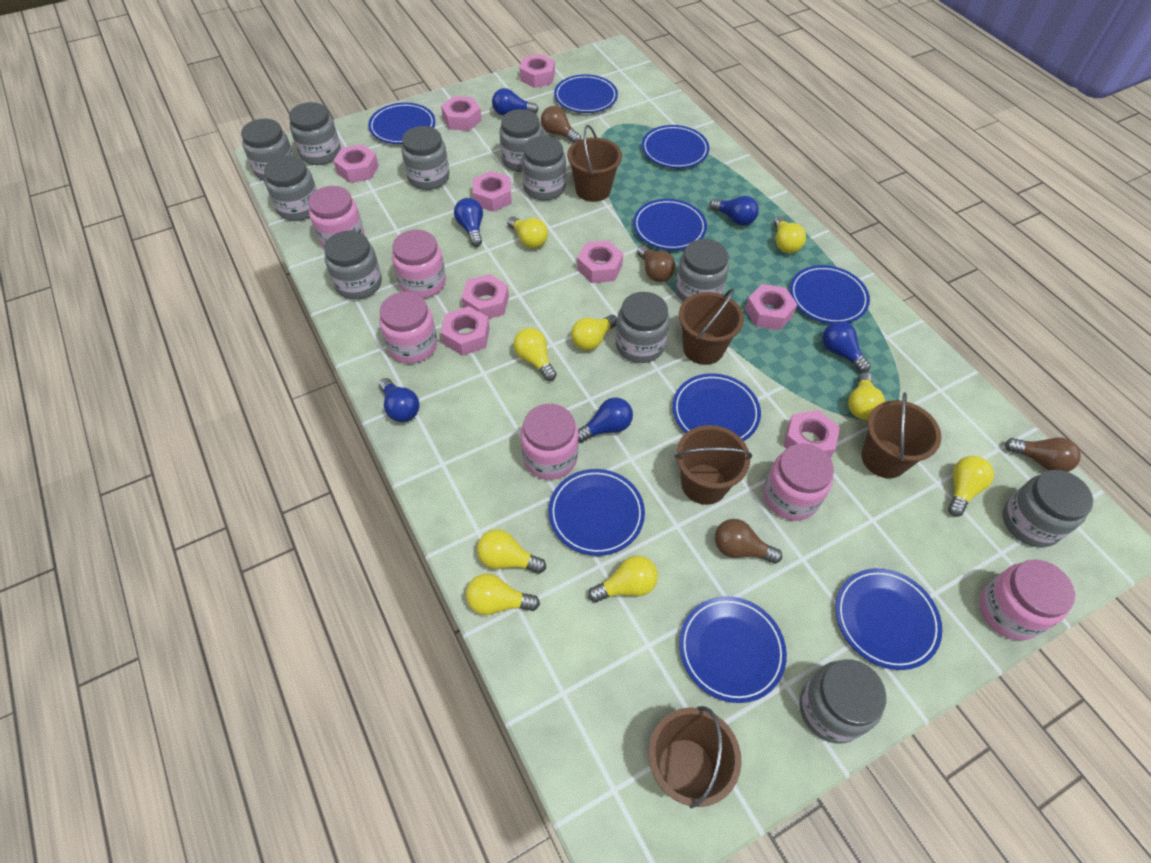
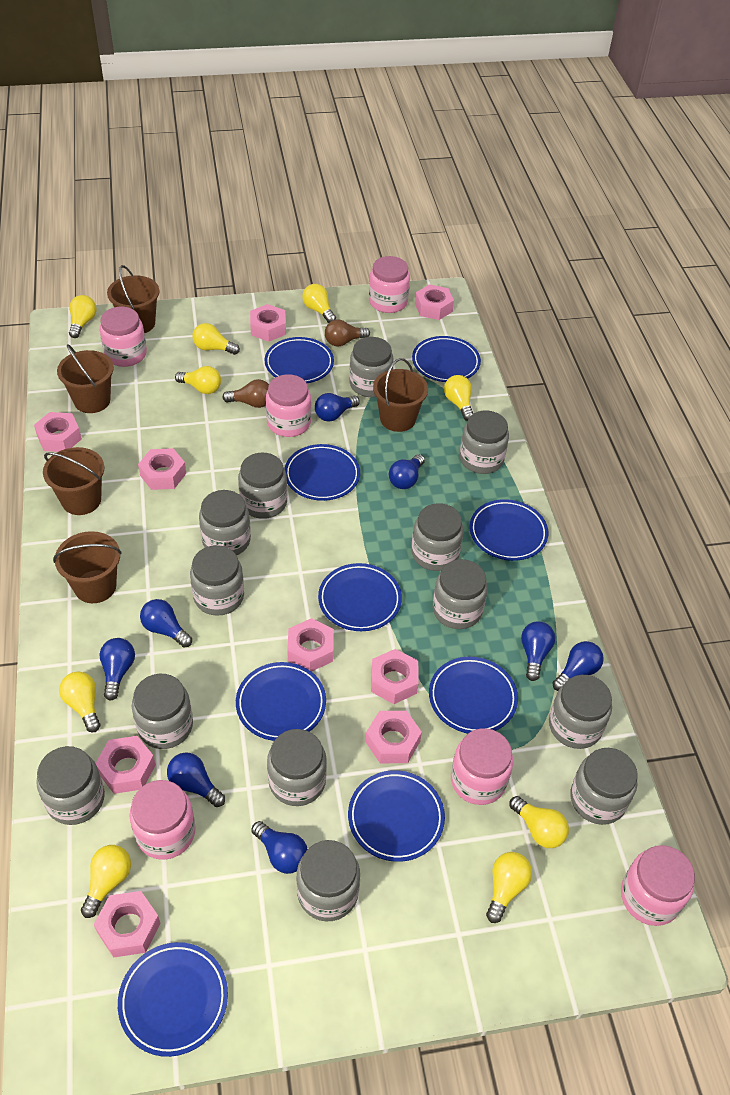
blue light bulb: 6 -> 8
brown light bulb: 4 -> 2
grey jar: 11 -> 13

